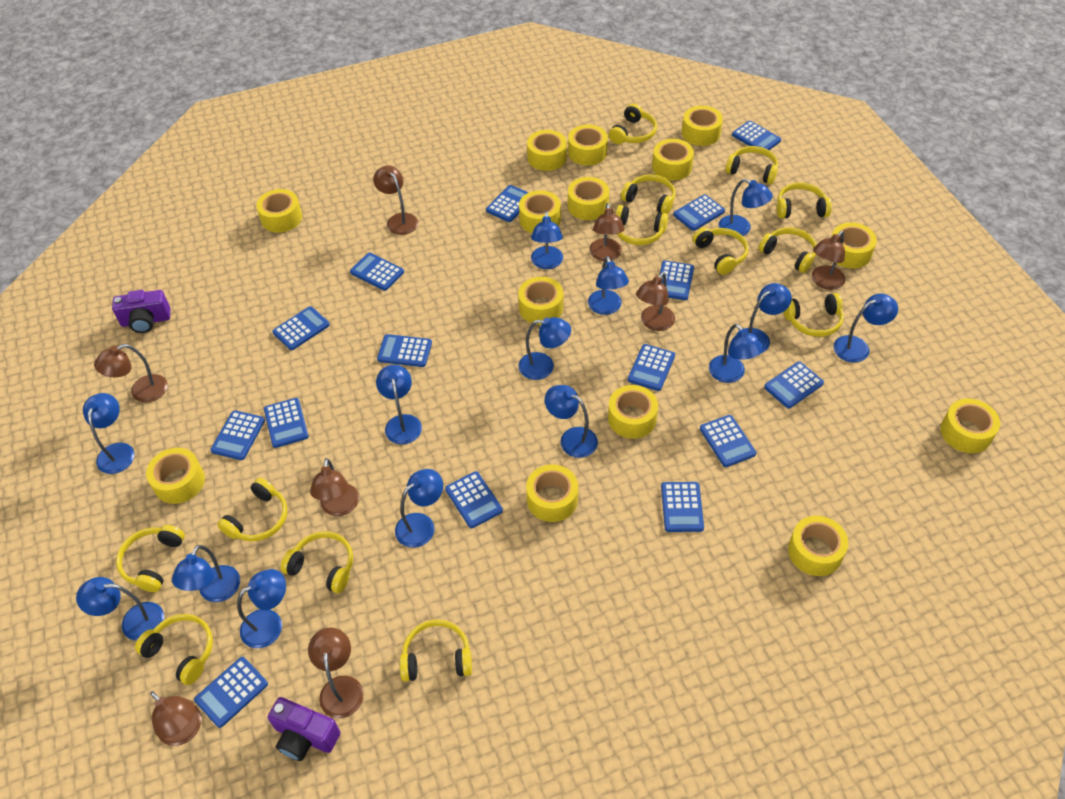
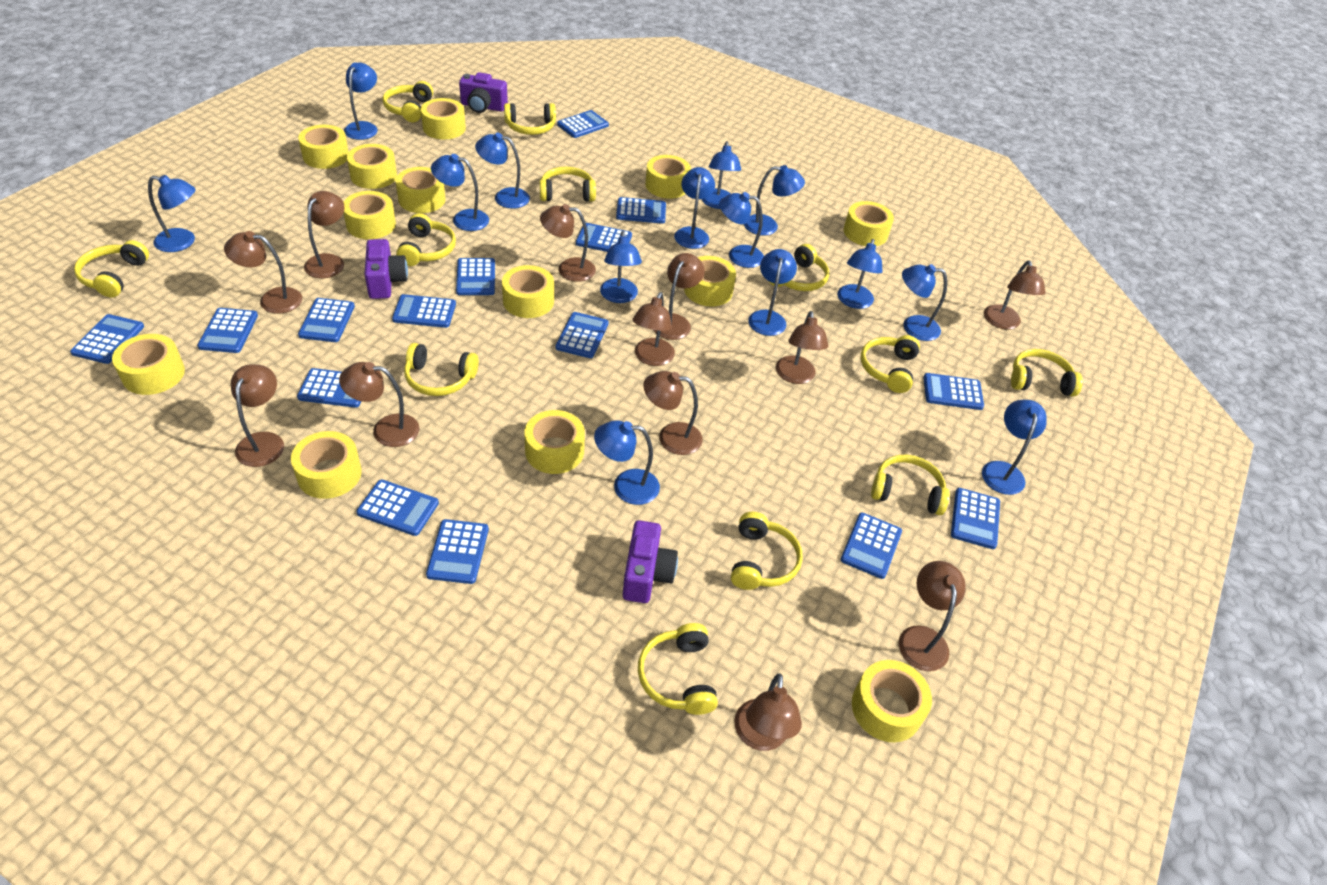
brown lamp: 8 -> 12
purple camera: 2 -> 3
yellow headphones: 13 -> 12
yellow tape: 14 -> 13

